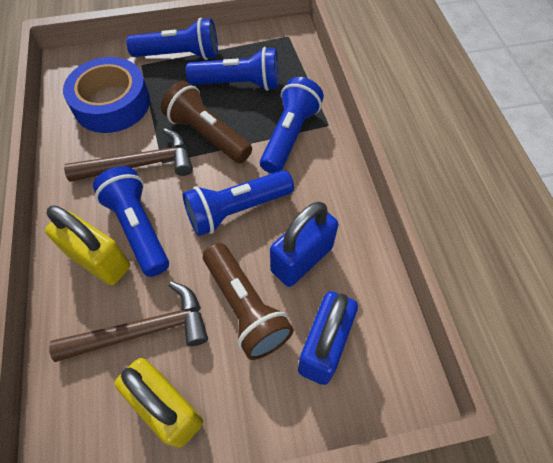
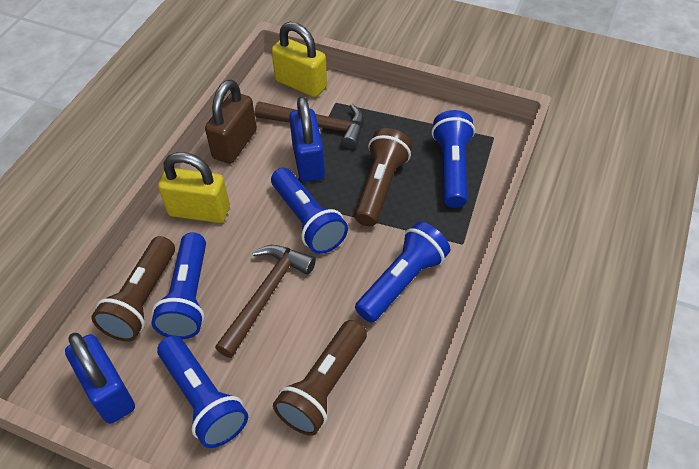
blue tape: 1 -> 0
brown flashlight: 2 -> 3
brown padlock: 0 -> 1

